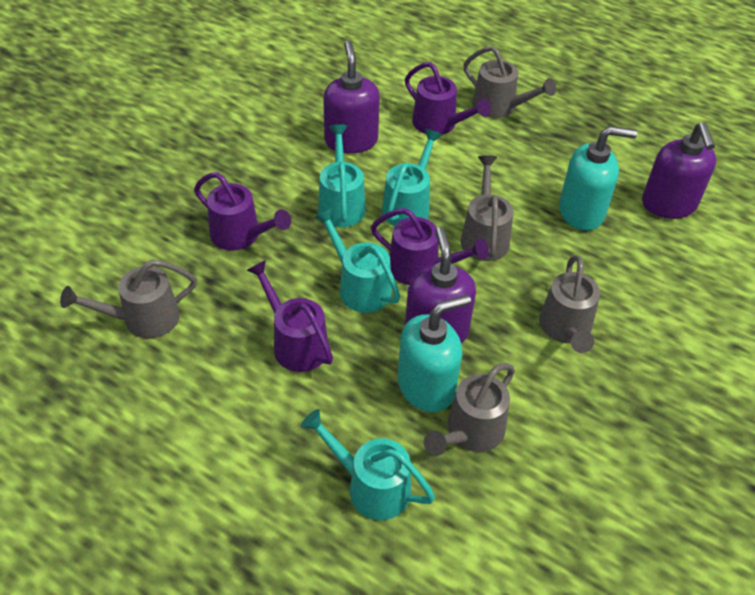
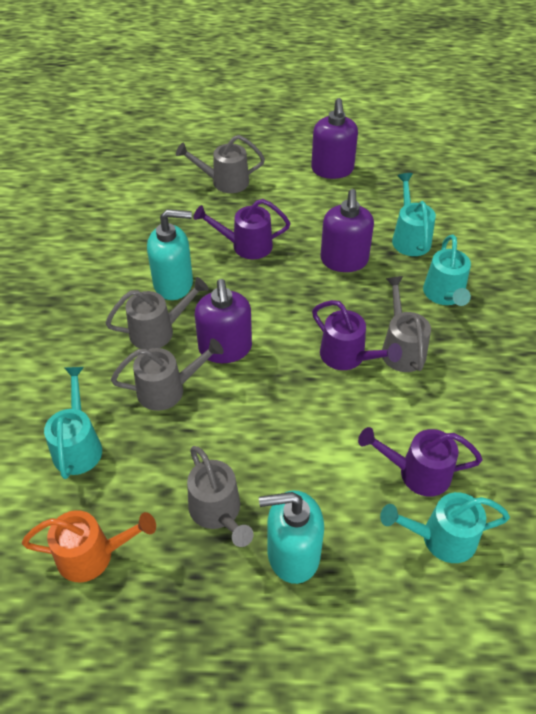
orange watering can: 0 -> 1
purple watering can: 4 -> 3

